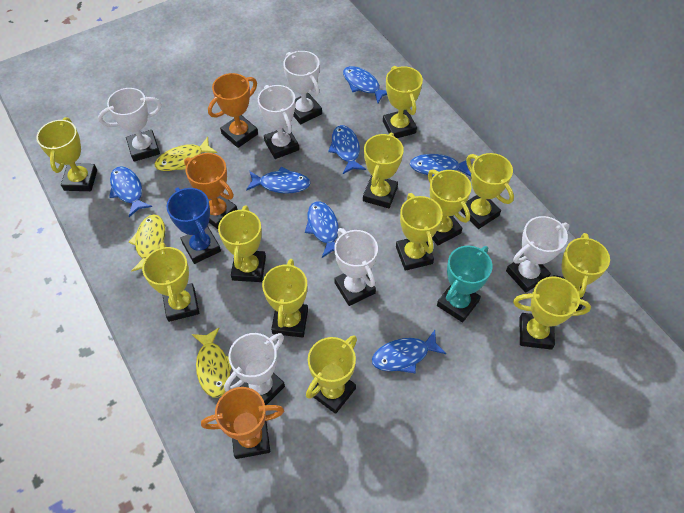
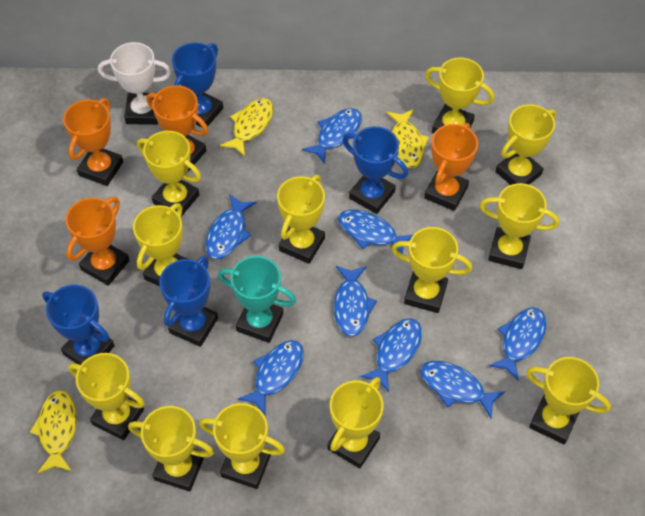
blue fish: 7 -> 8
blue trophy: 1 -> 4
orange trophy: 3 -> 4
white trophy: 6 -> 1

